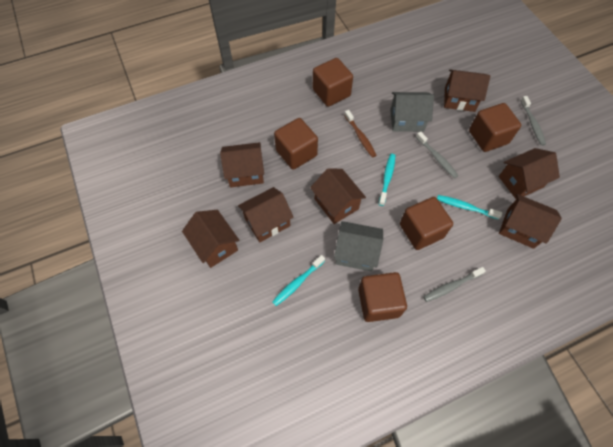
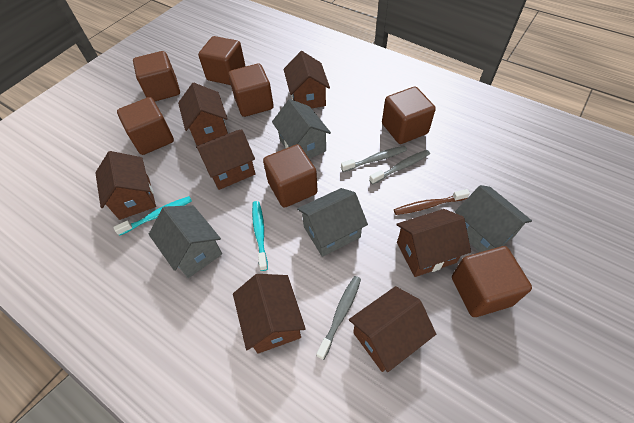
brown cube: 5 -> 7
grey house: 2 -> 4
turquoise toothbrush: 3 -> 2

